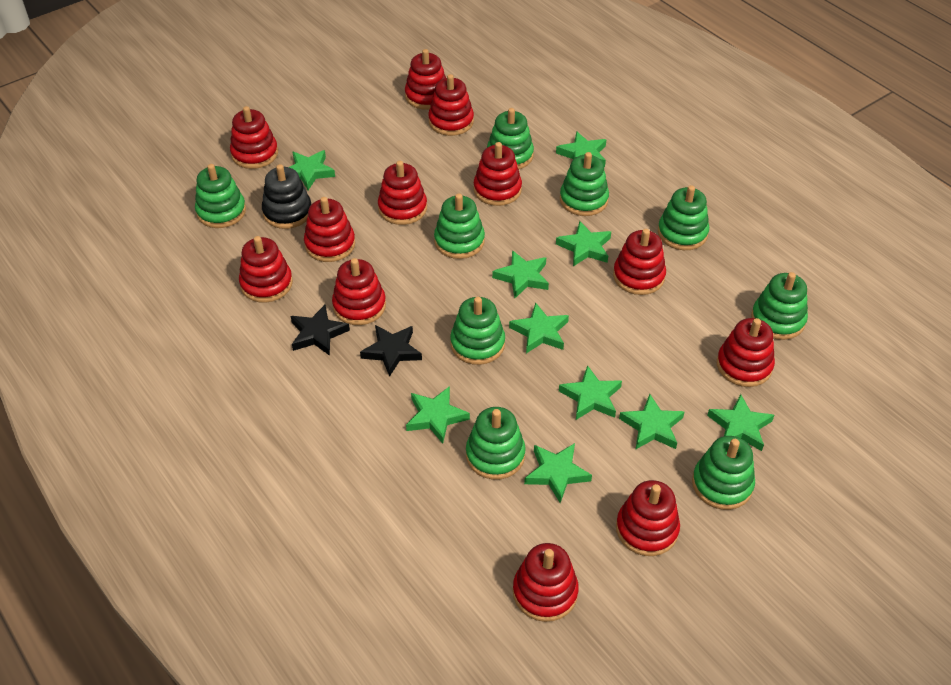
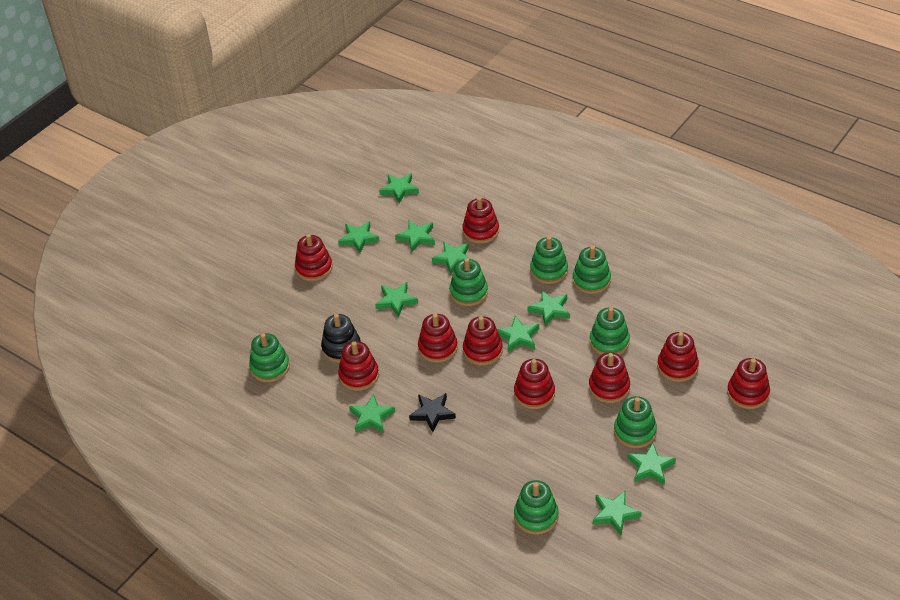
black star: 2 -> 1
green stacking toy: 9 -> 7
red stacking toy: 12 -> 9

